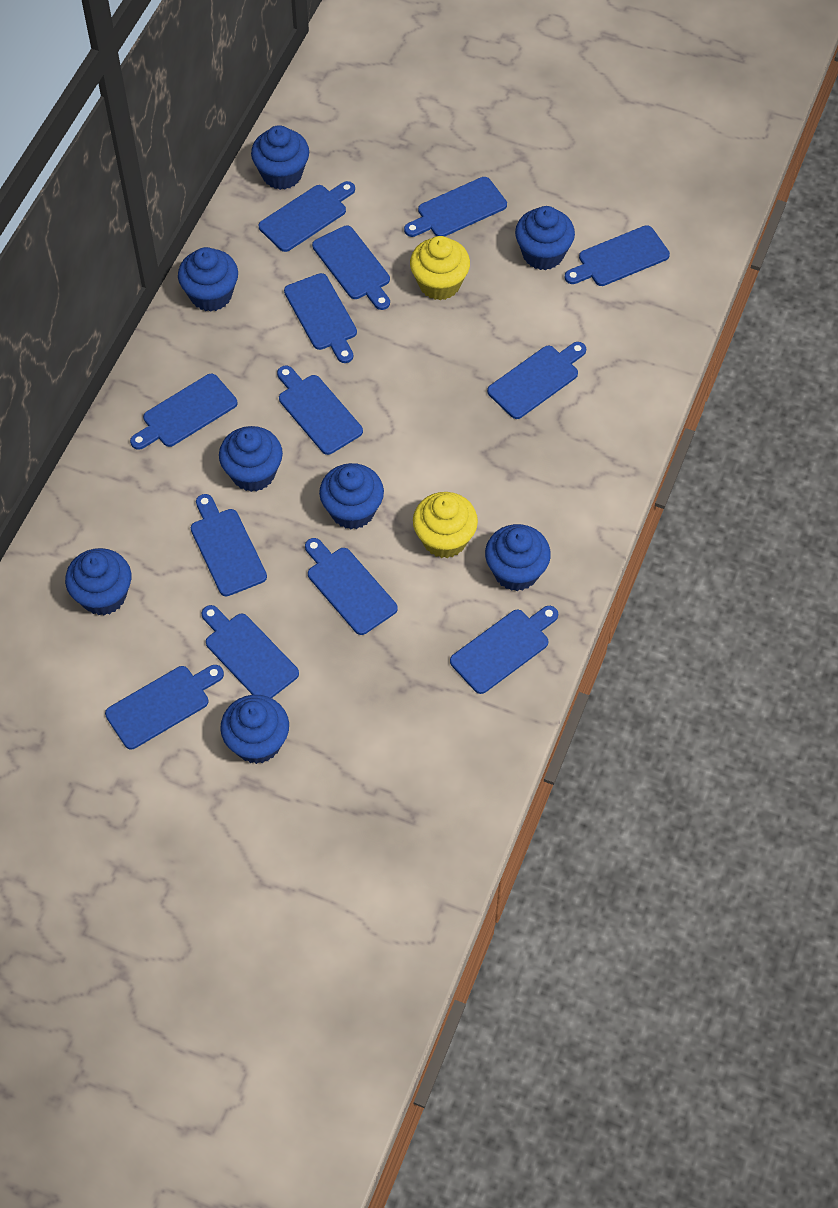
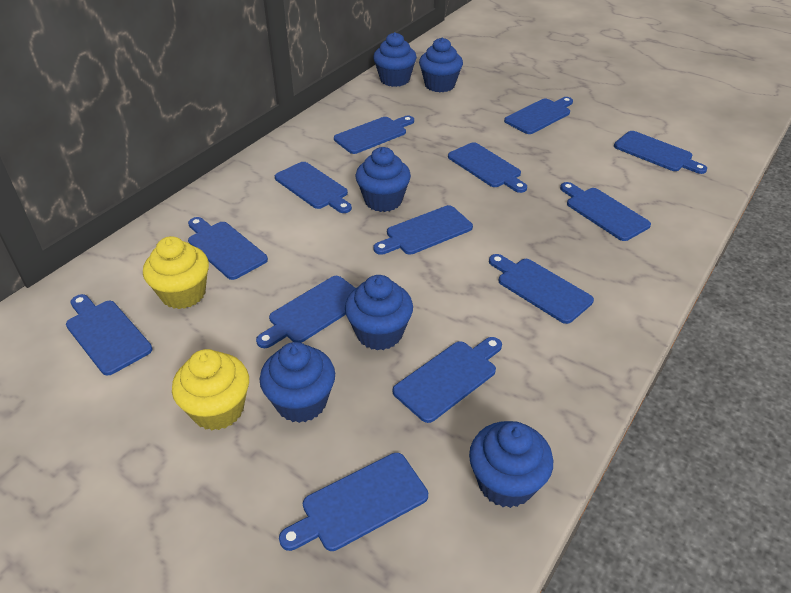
blue cupcake: 8 -> 6

